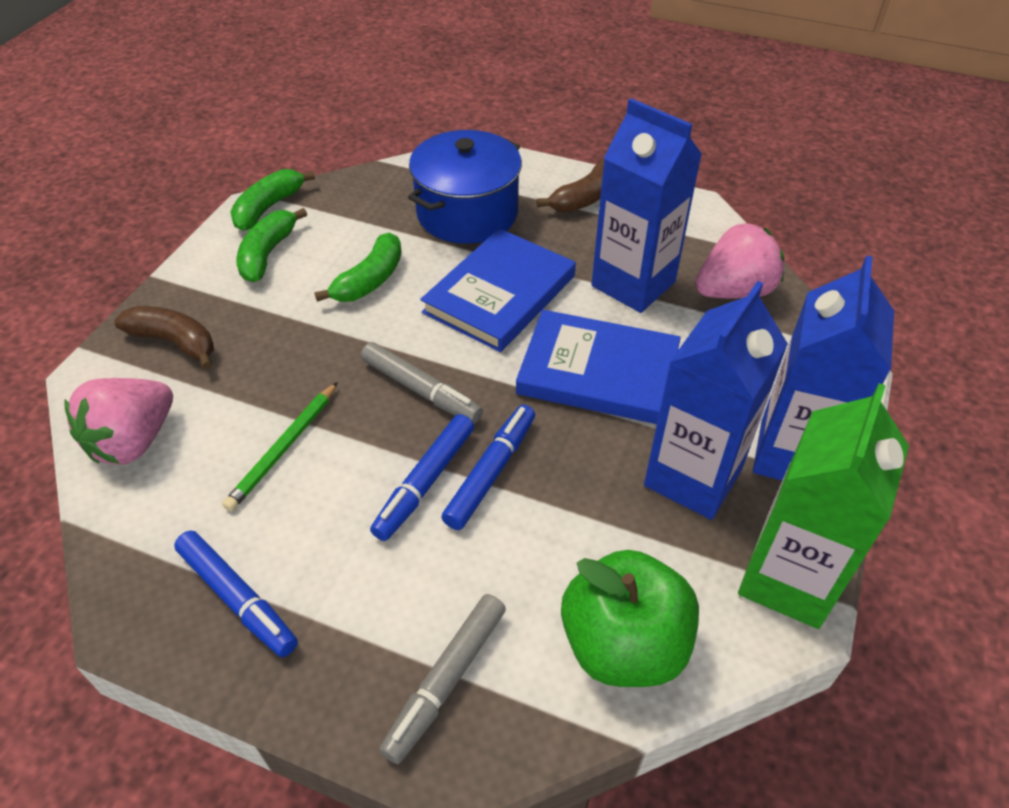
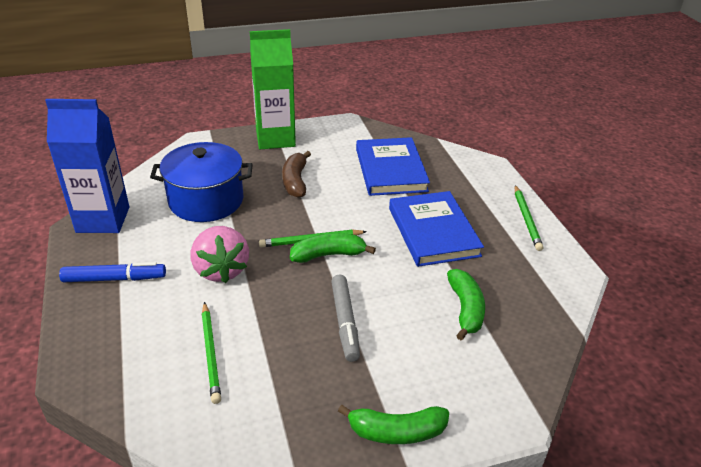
blue carton: 3 -> 1
blue marker: 3 -> 1
brown banana: 2 -> 1
green apple: 1 -> 0
green pencil: 1 -> 3
grey marker: 2 -> 1
pink strawberry: 2 -> 1

